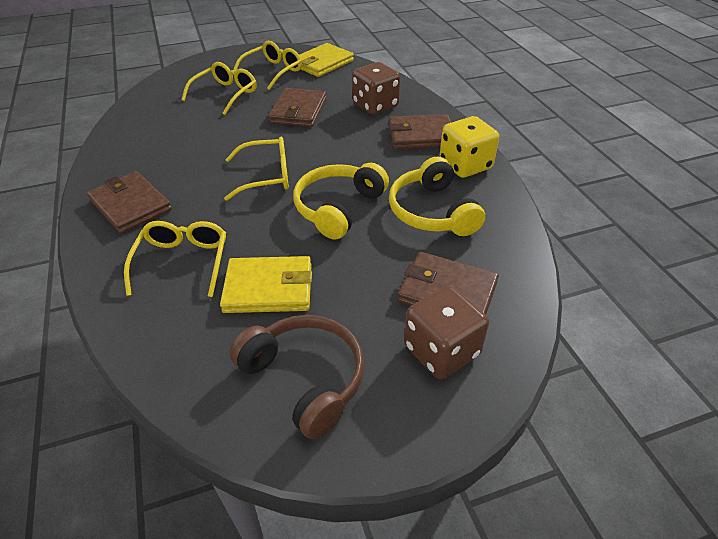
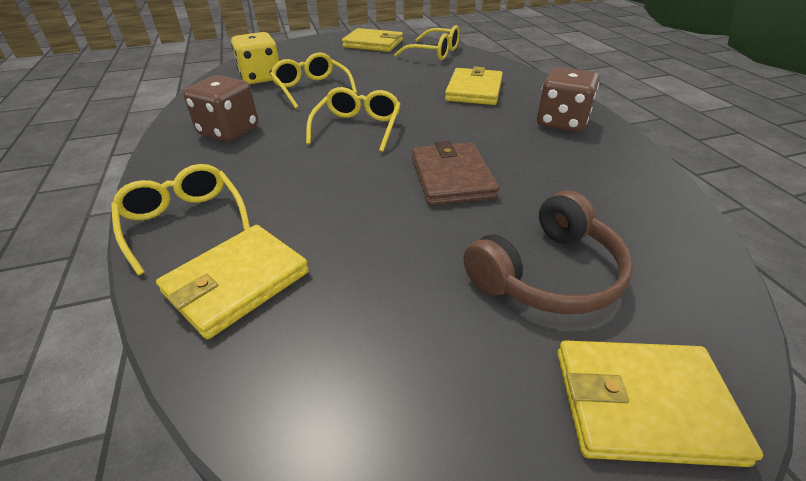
brown wallet: 4 -> 1
yellow headphones: 2 -> 0
yellow wallet: 2 -> 4

